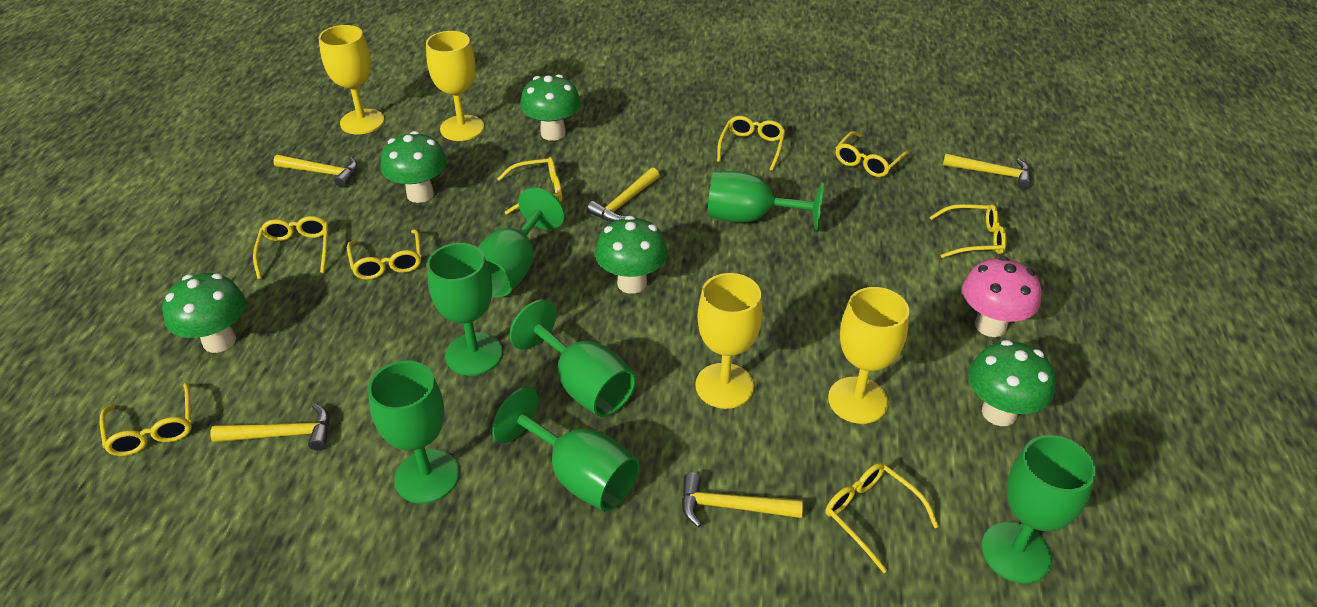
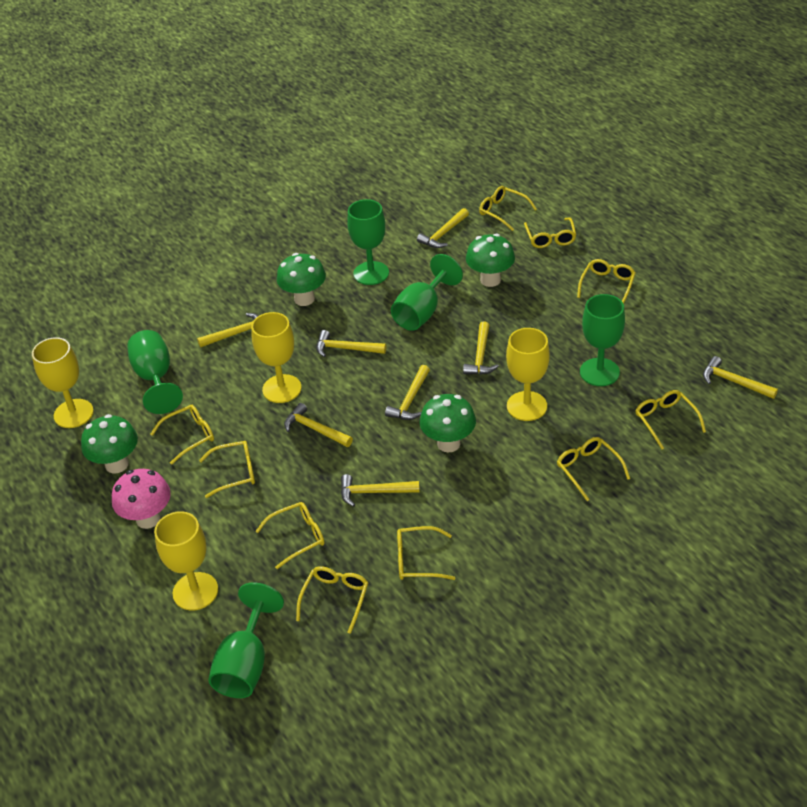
green goblet: 7 -> 5
green mushroom: 5 -> 4
yellow glasses: 8 -> 10
yellow hammer: 5 -> 8

